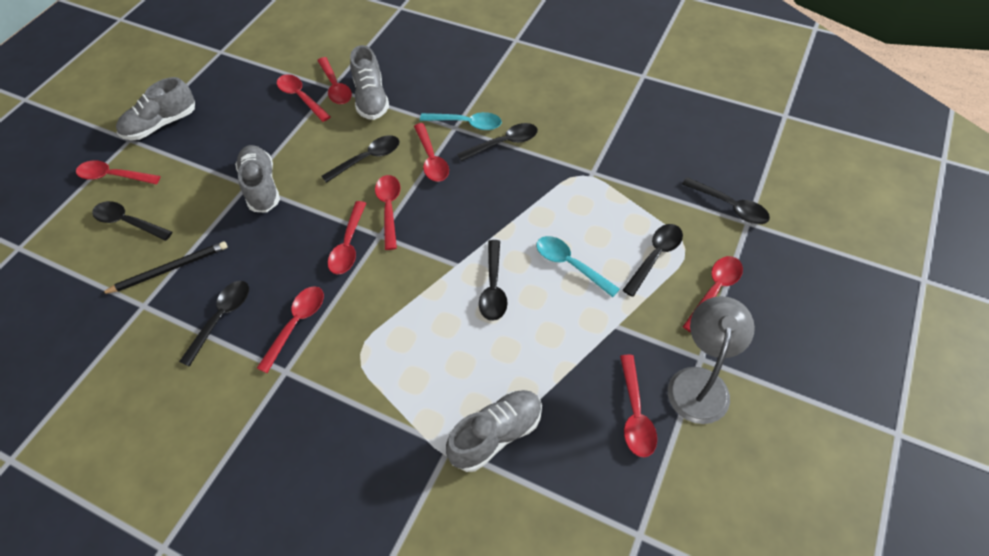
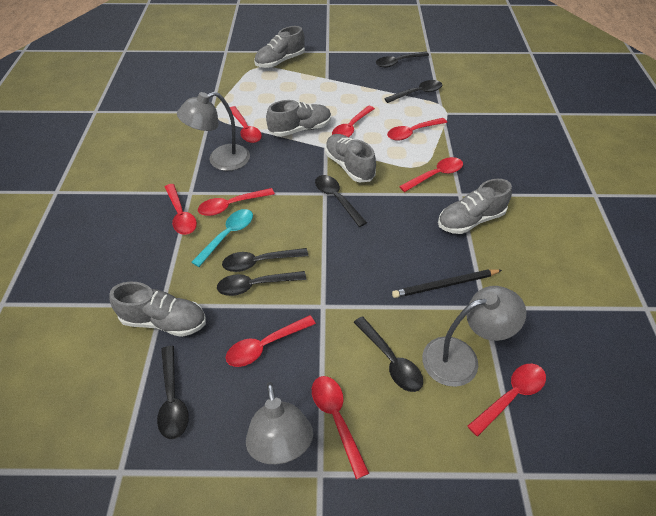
grey lamp: 1 -> 3
grey shoe: 4 -> 5
turquoise spoon: 2 -> 1

